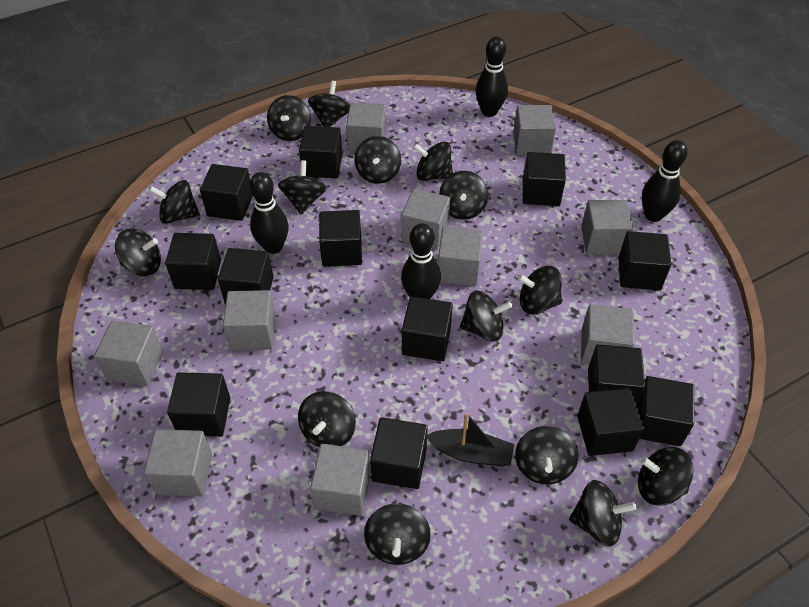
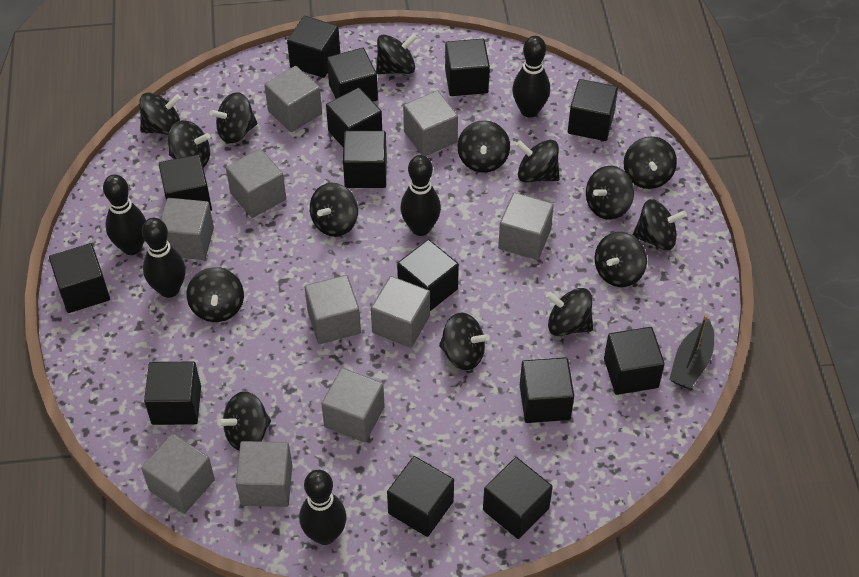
black bowling pin: 4 -> 5
black cube: 13 -> 14

